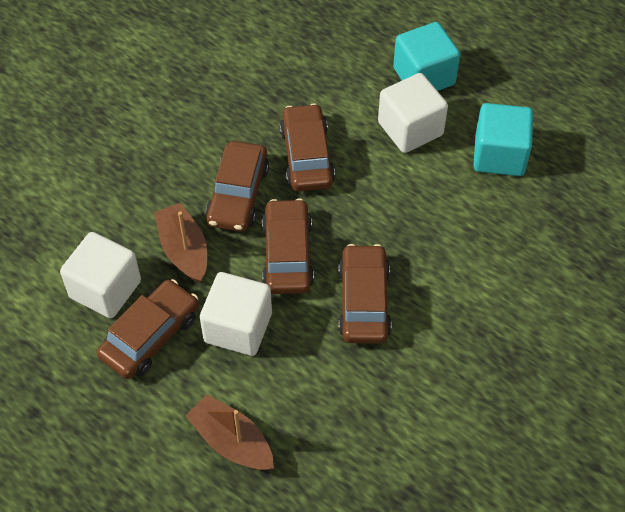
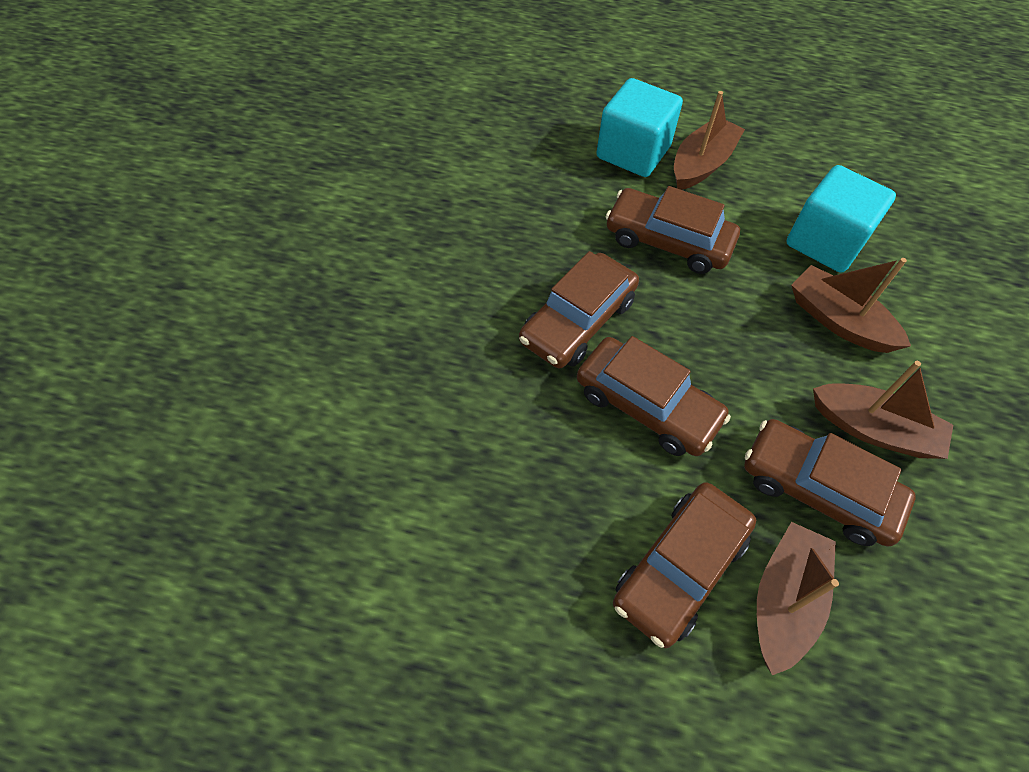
brown boat: 2 -> 4
white cube: 3 -> 0

